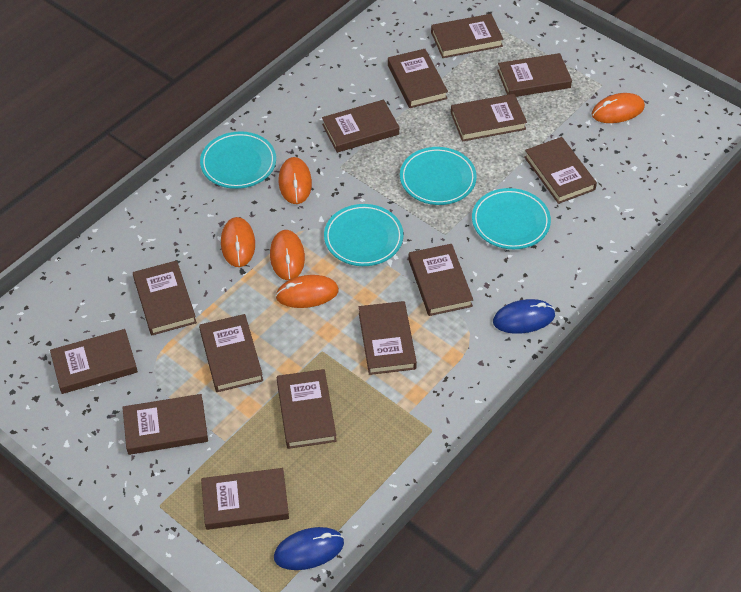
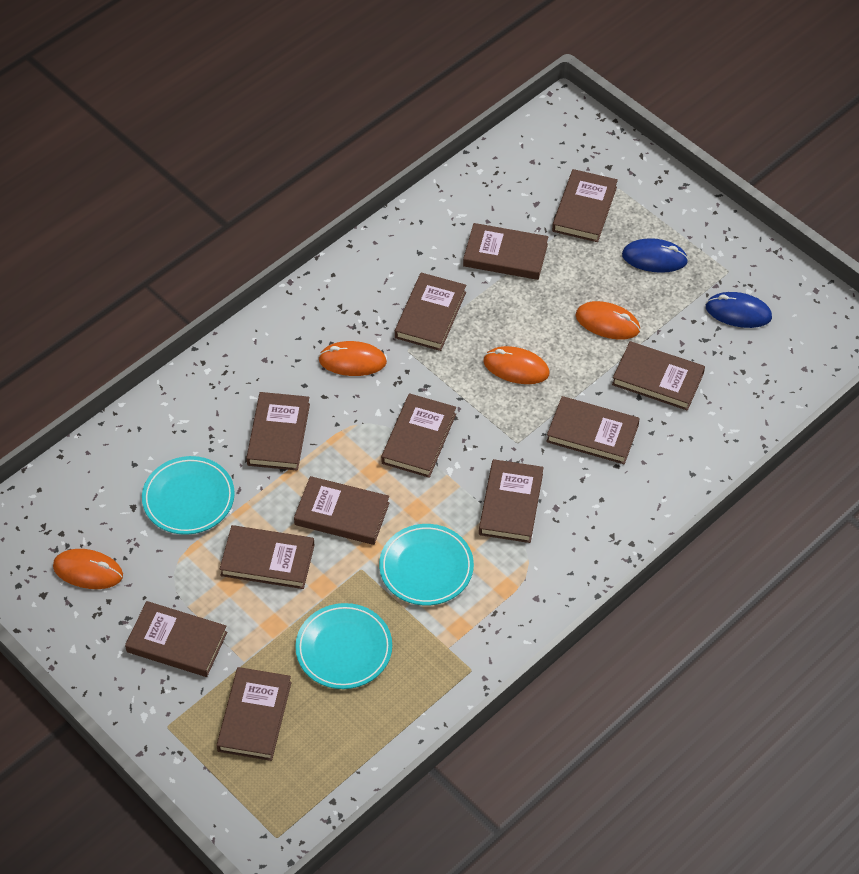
brown book: 14 -> 12
orange mouse: 5 -> 4
turquoise plate: 4 -> 3

